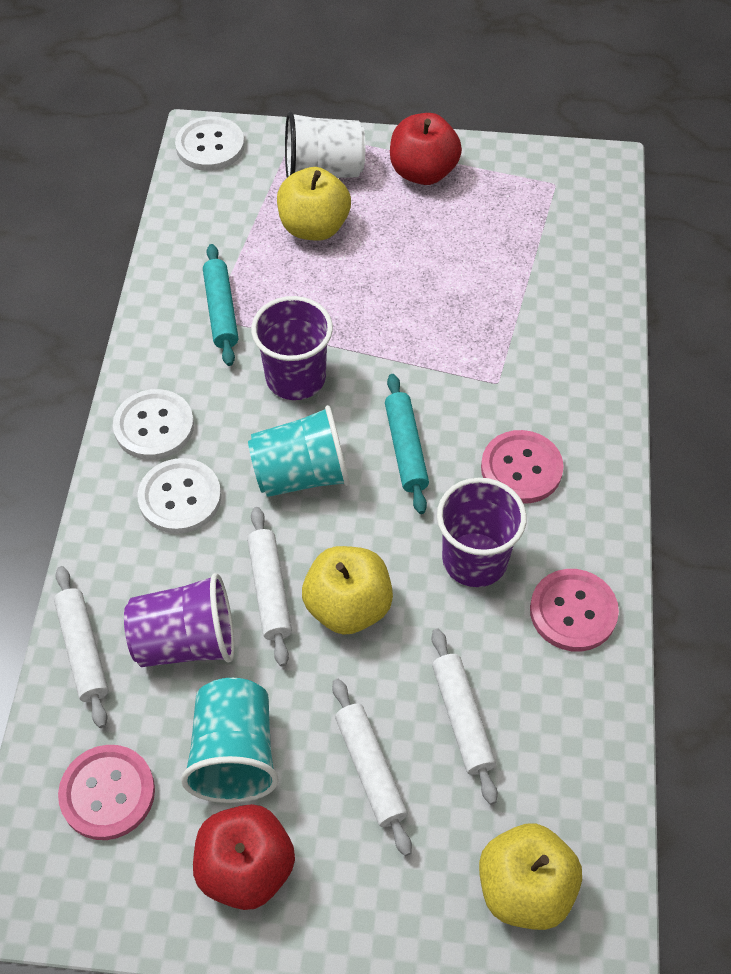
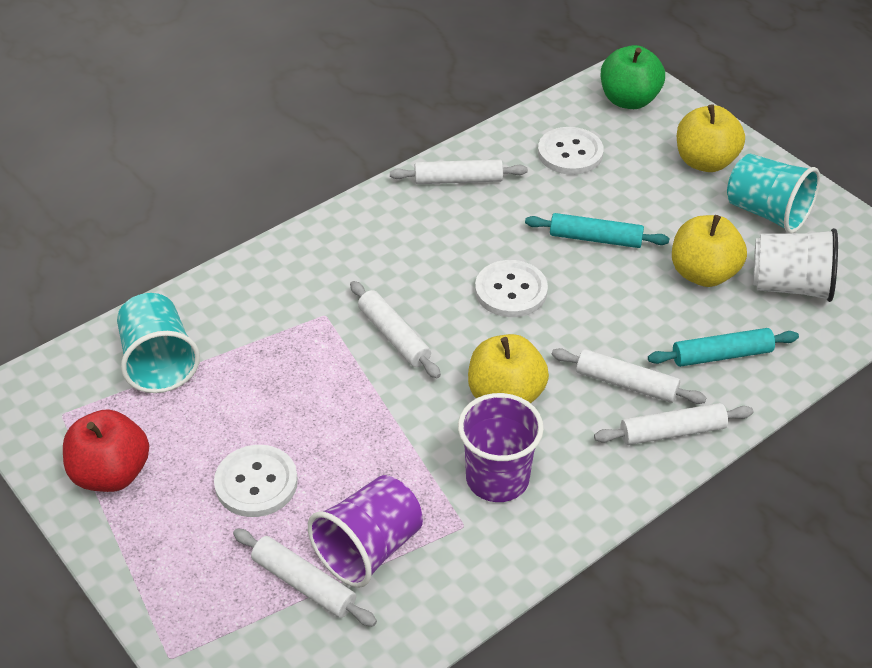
green apple: 0 -> 1
pink button: 3 -> 0
purple cup: 3 -> 2
red apple: 2 -> 1
white rolling pin: 4 -> 5

